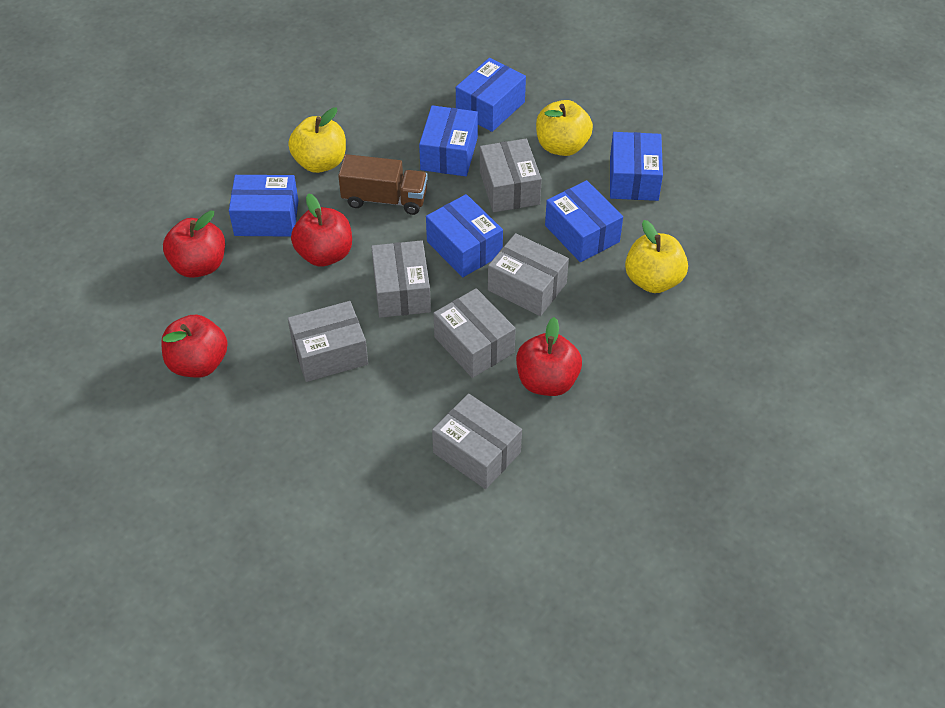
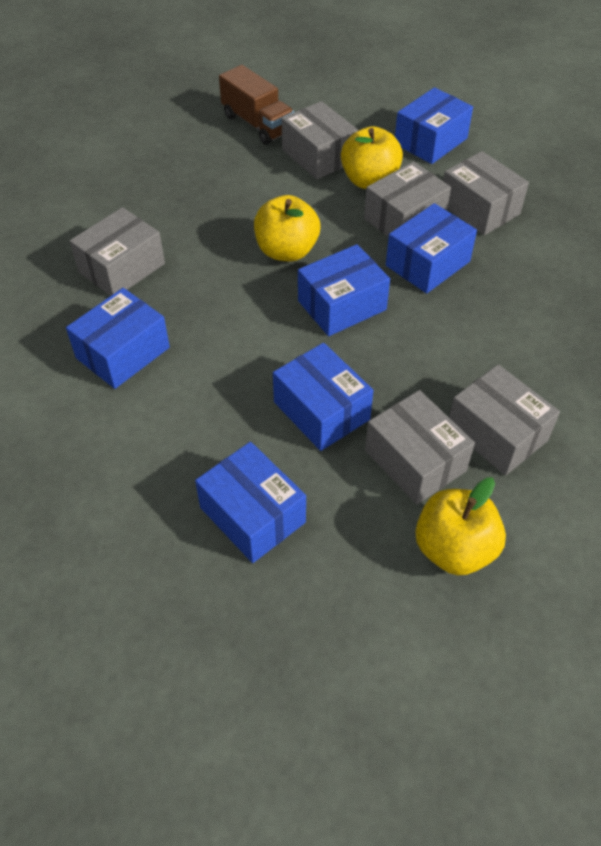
red apple: 4 -> 0

